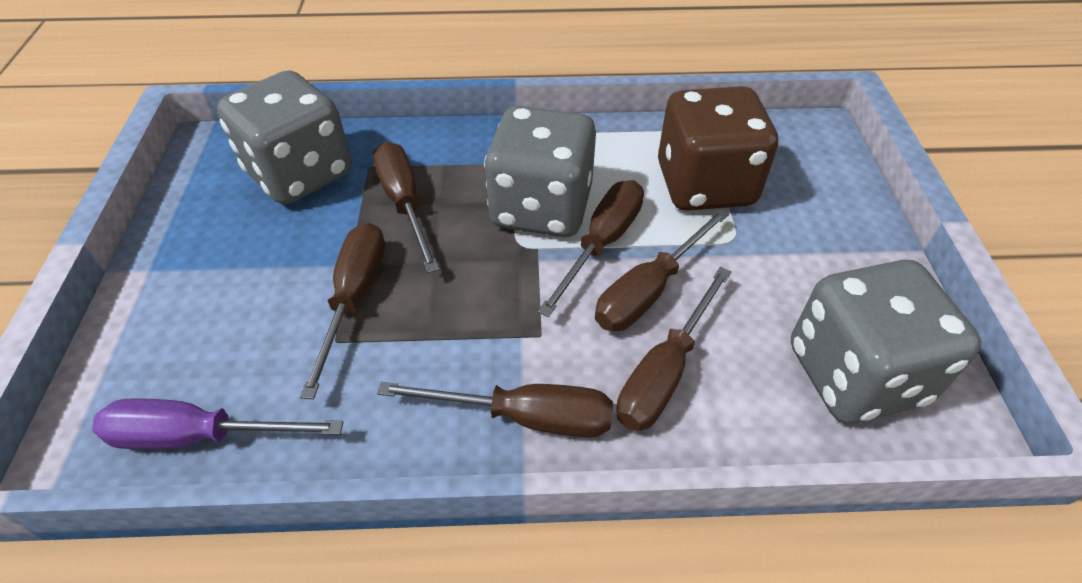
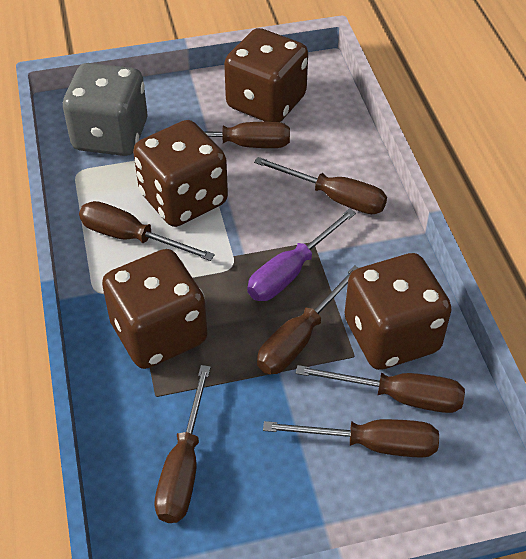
brown dice: 1 -> 4
brown screwdriver: 6 -> 7
grey dice: 3 -> 1

